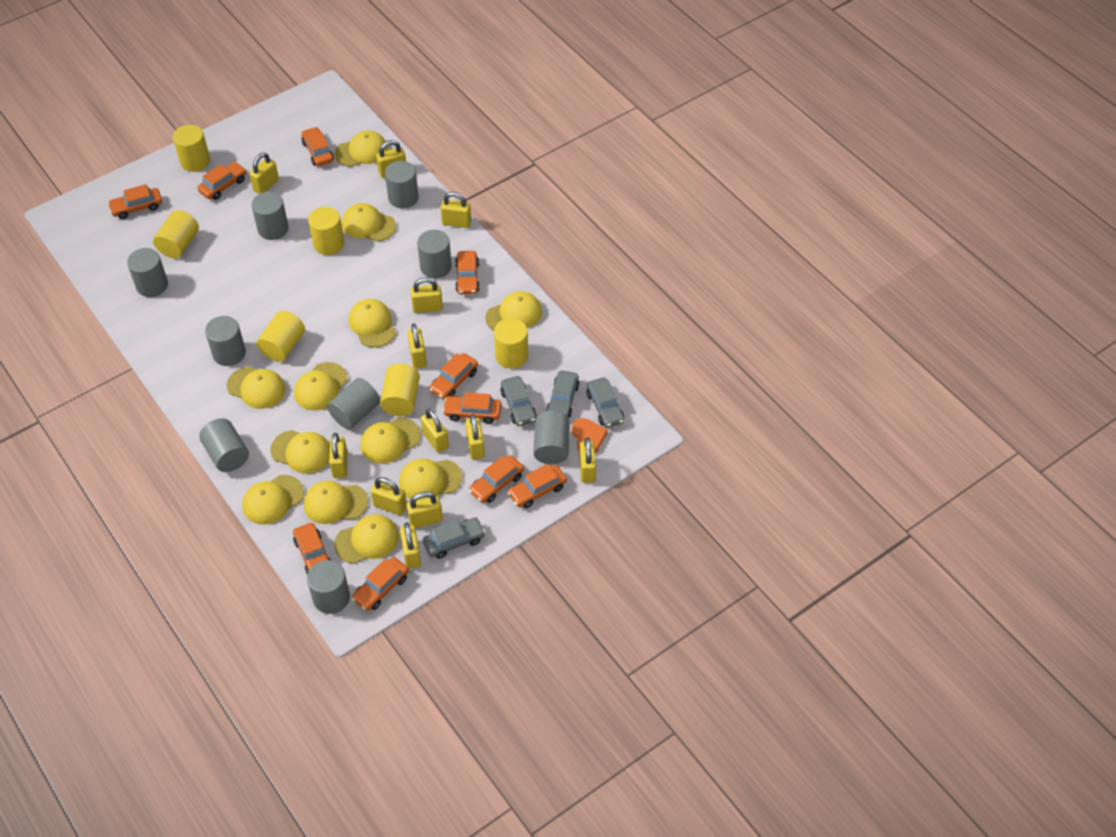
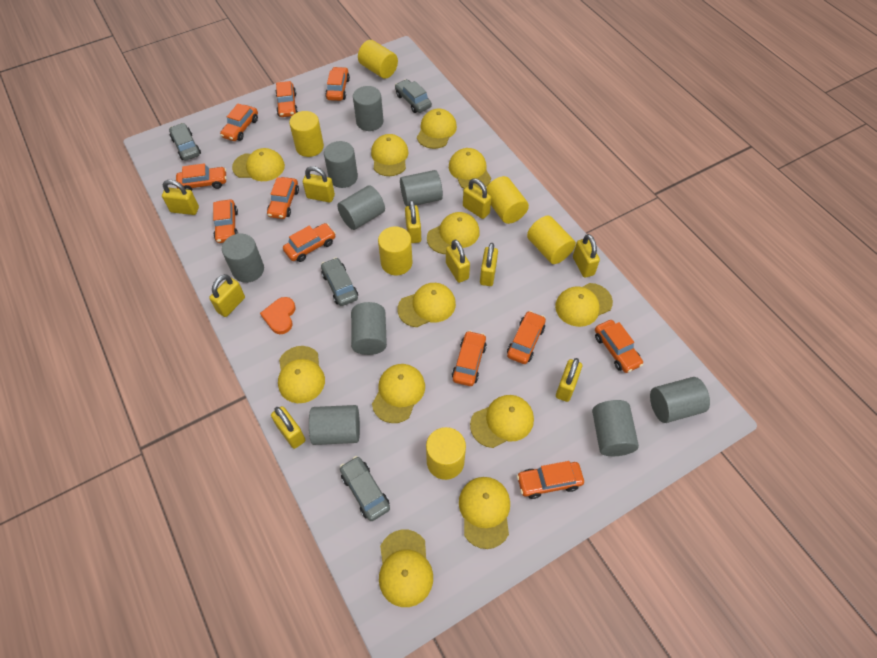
orange car: 10 -> 11
yellow padlock: 12 -> 10

